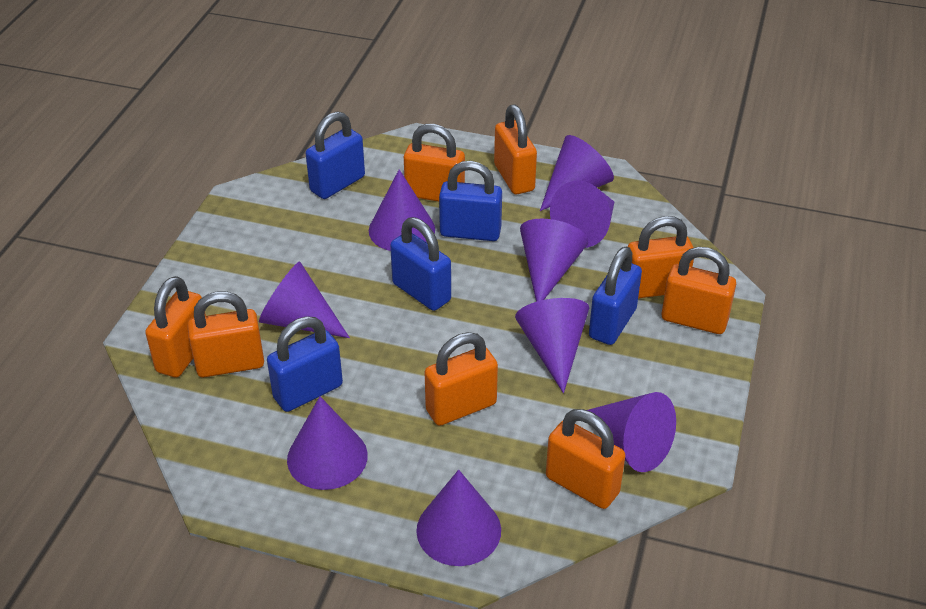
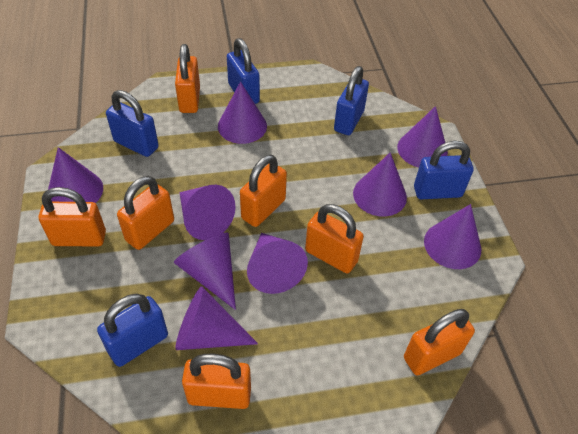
orange padlock: 8 -> 7

